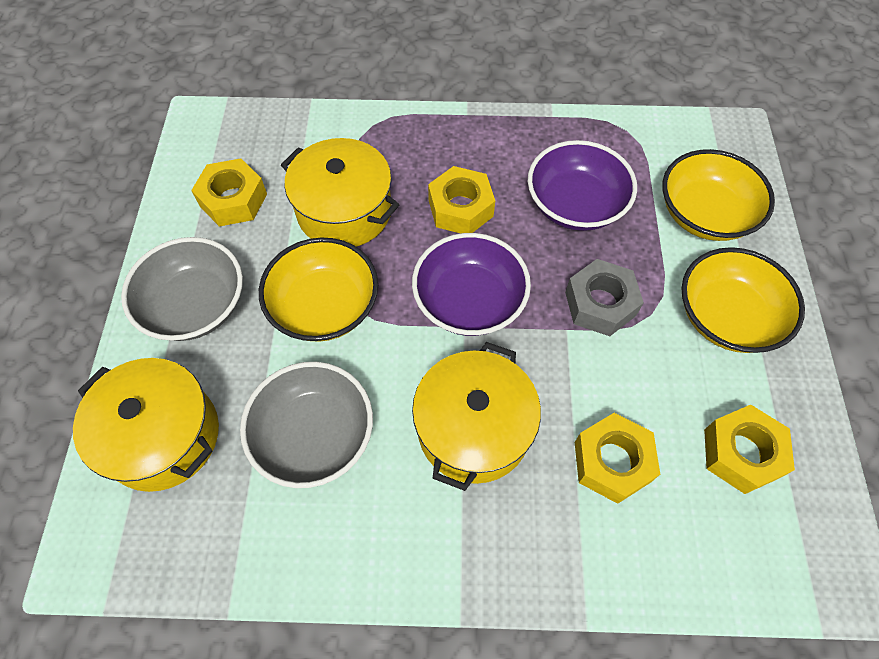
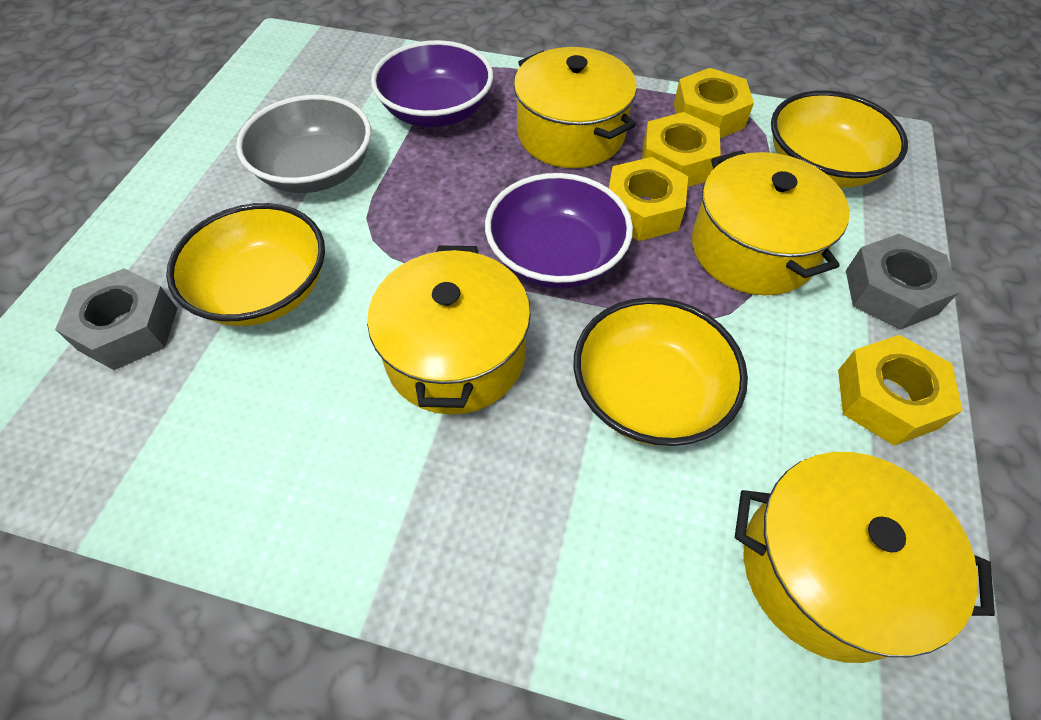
grey bowl: 2 -> 1
grey nut: 1 -> 2
yellow pot: 3 -> 4

